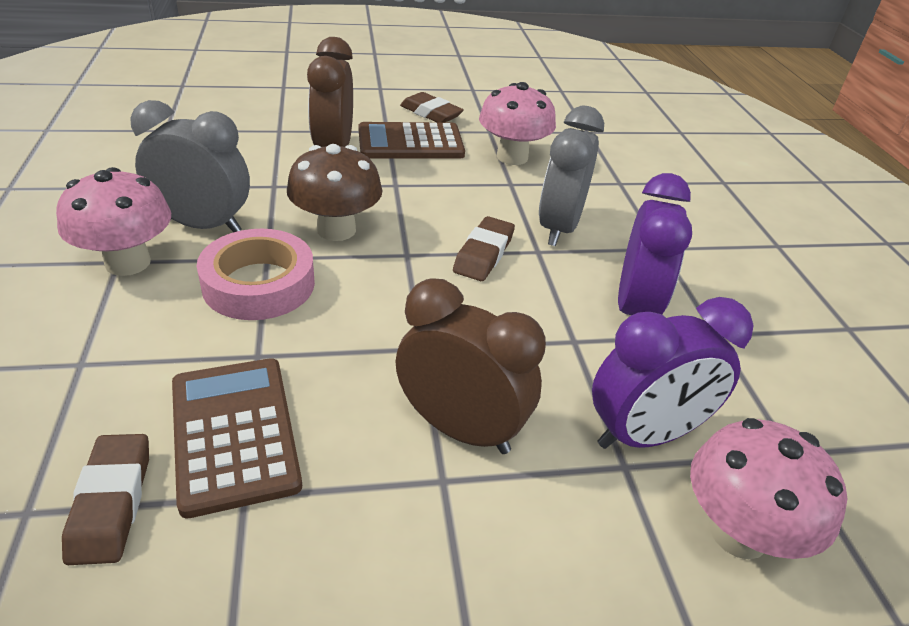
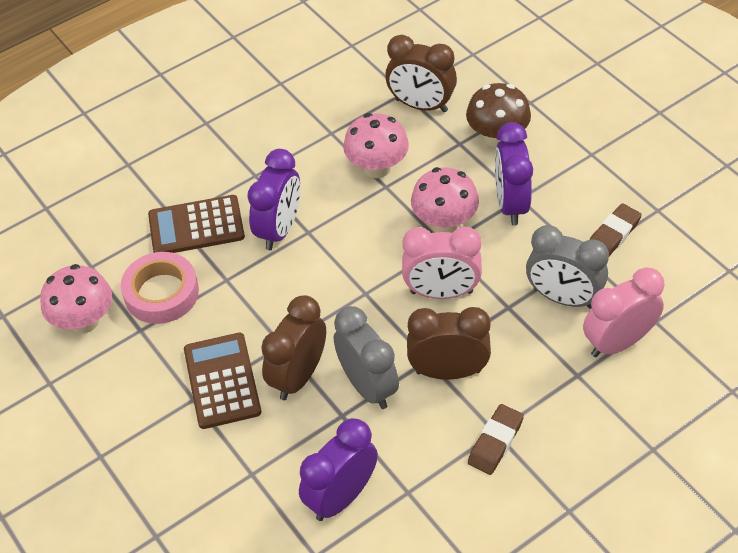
brown clock: 2 -> 3
brown eraser: 3 -> 2
pink clock: 0 -> 2
purple clock: 2 -> 3

